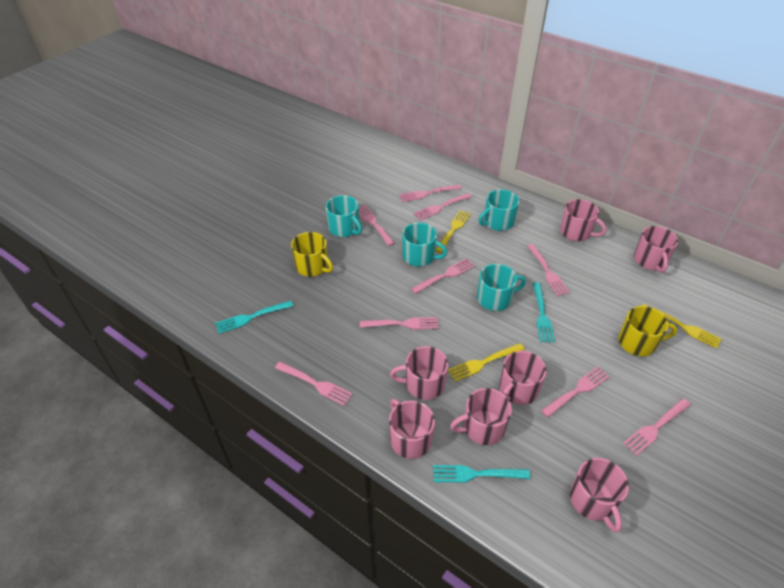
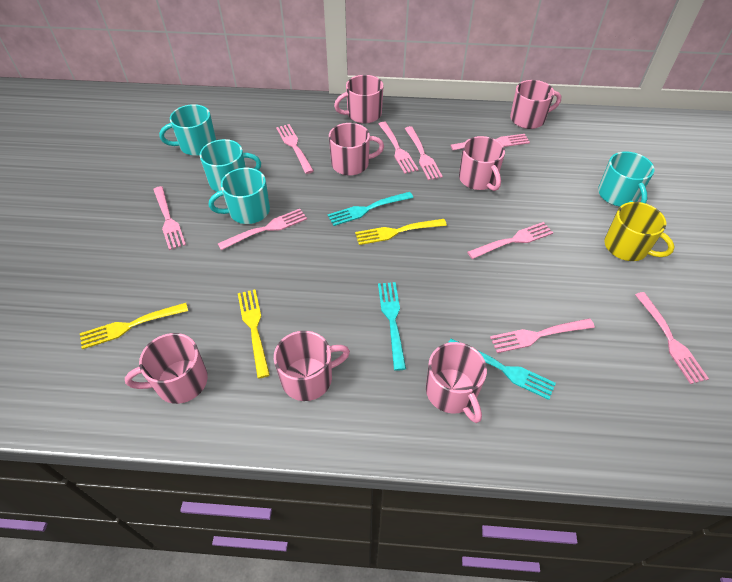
yellow mug: 2 -> 1

